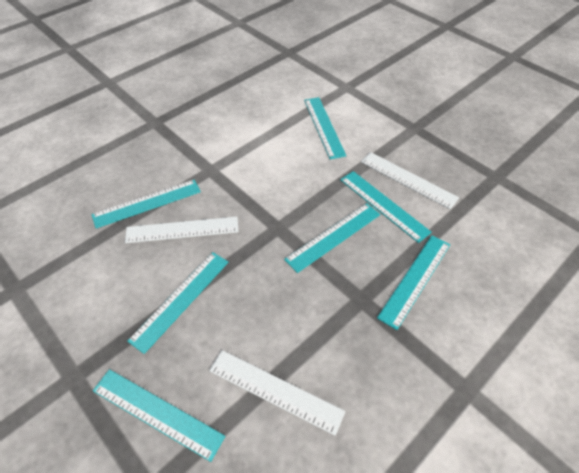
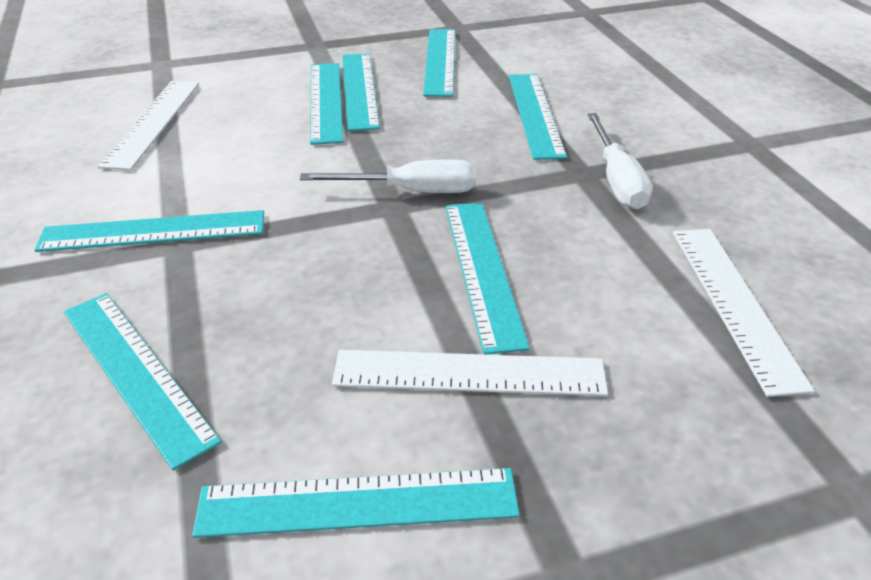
turquoise ruler: 7 -> 8
white screwdriver: 0 -> 2

